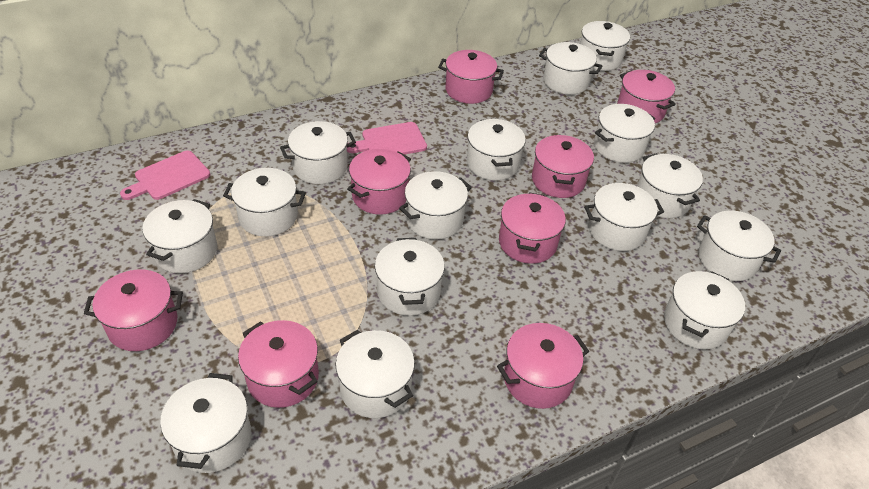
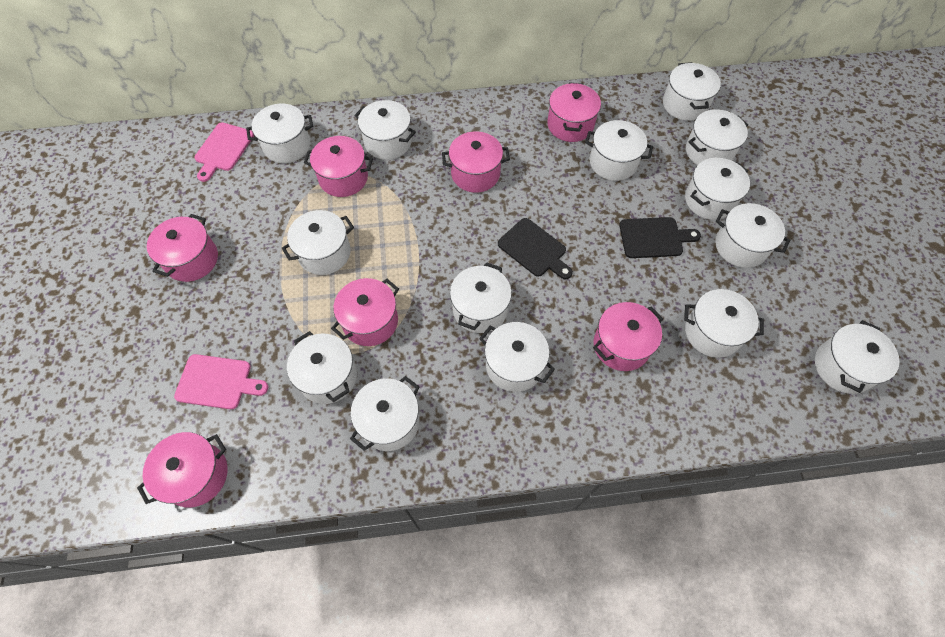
black cutting board: 0 -> 2
pink pot: 8 -> 7
white pot: 15 -> 14

